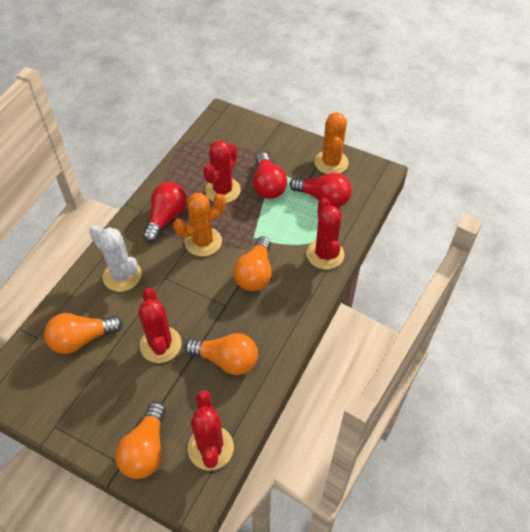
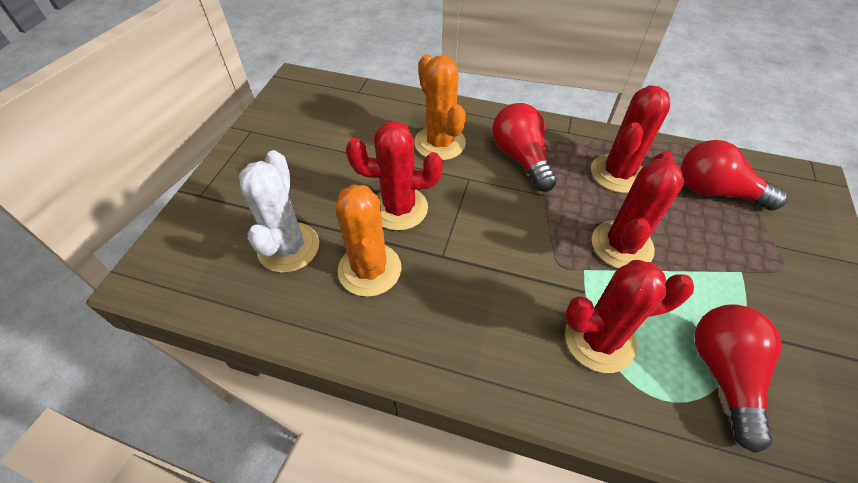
orange light bulb: 4 -> 0

